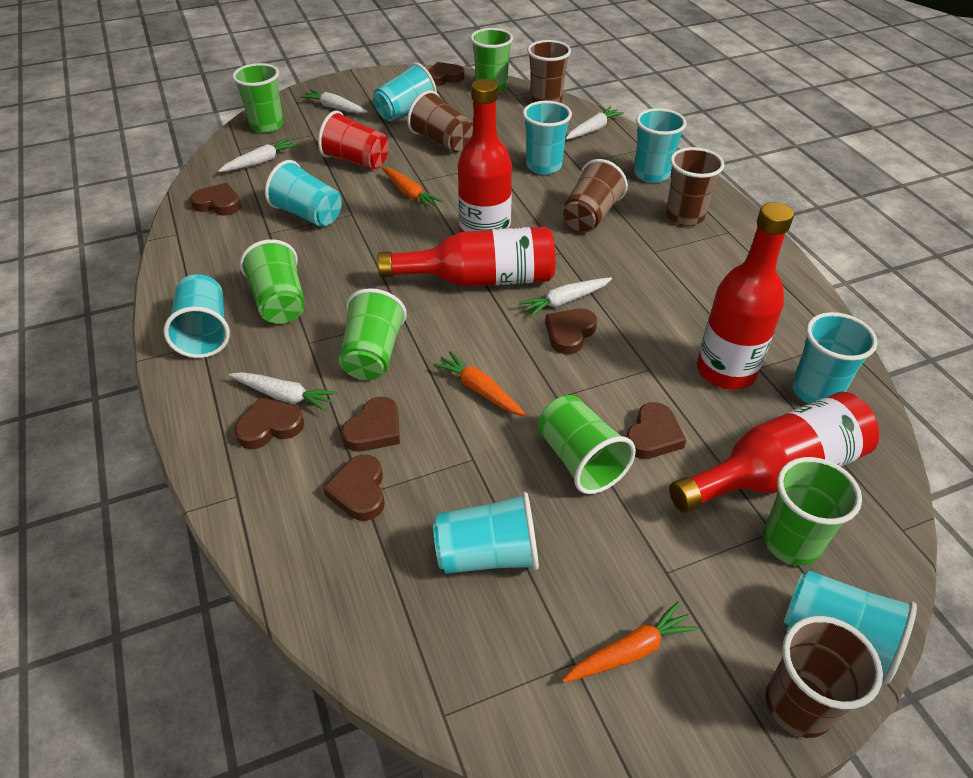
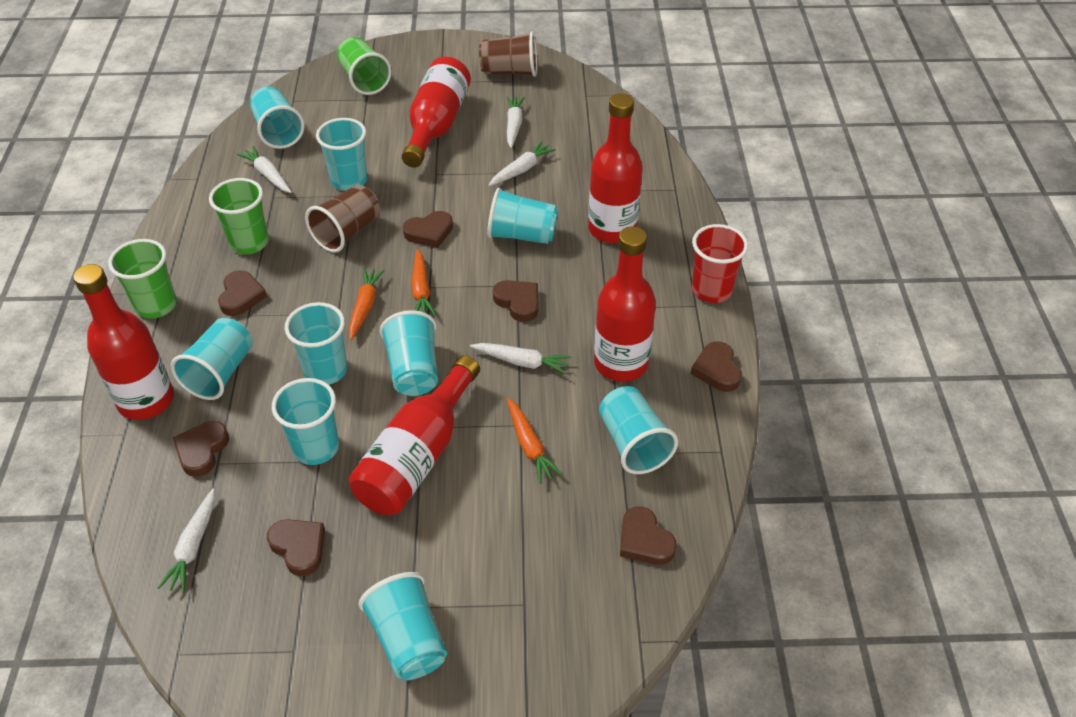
brown cup: 5 -> 2
green cup: 6 -> 3
red bottle: 4 -> 5
turquoise cup: 8 -> 9

